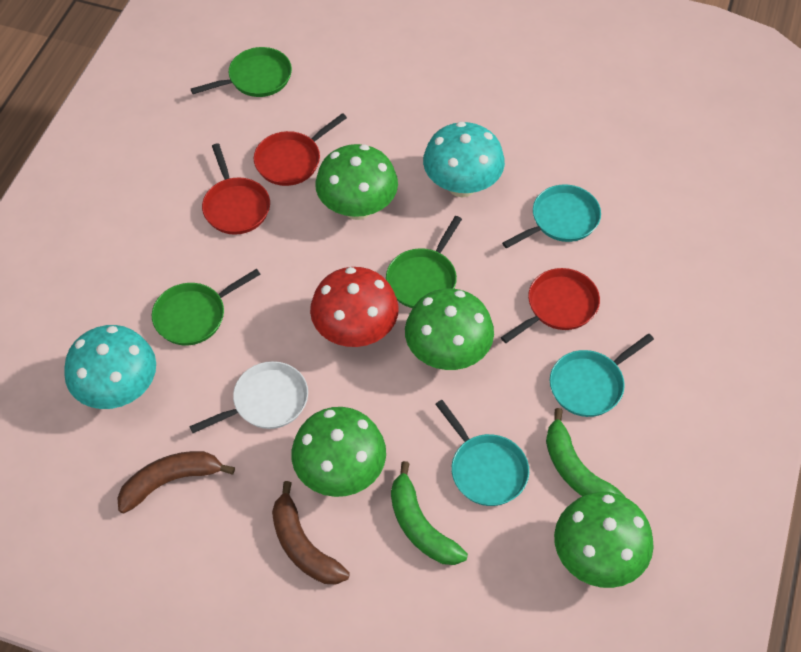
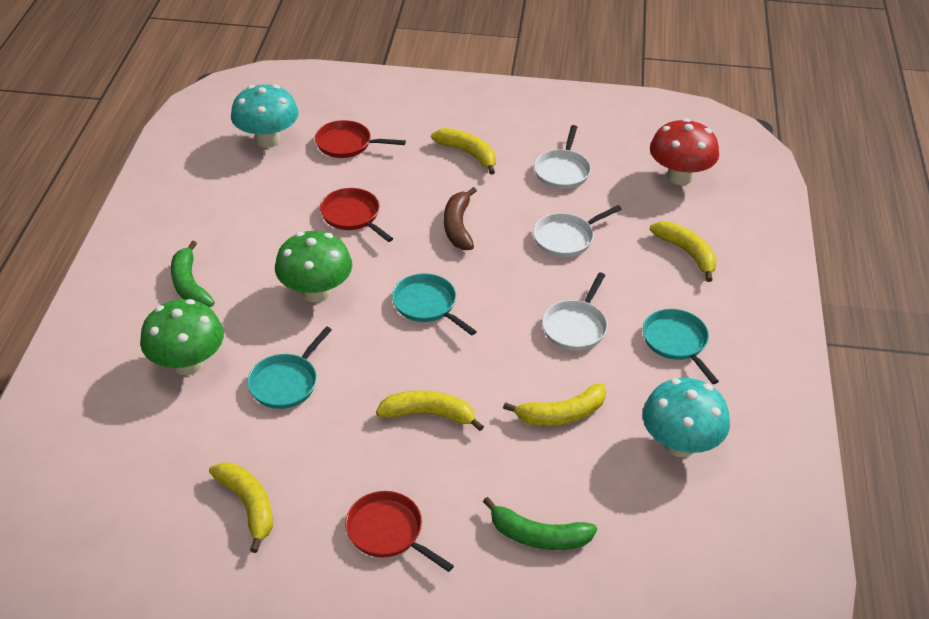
brown banana: 2 -> 1
green mushroom: 4 -> 2
green pan: 3 -> 0
white pan: 1 -> 3
yellow banana: 0 -> 5

